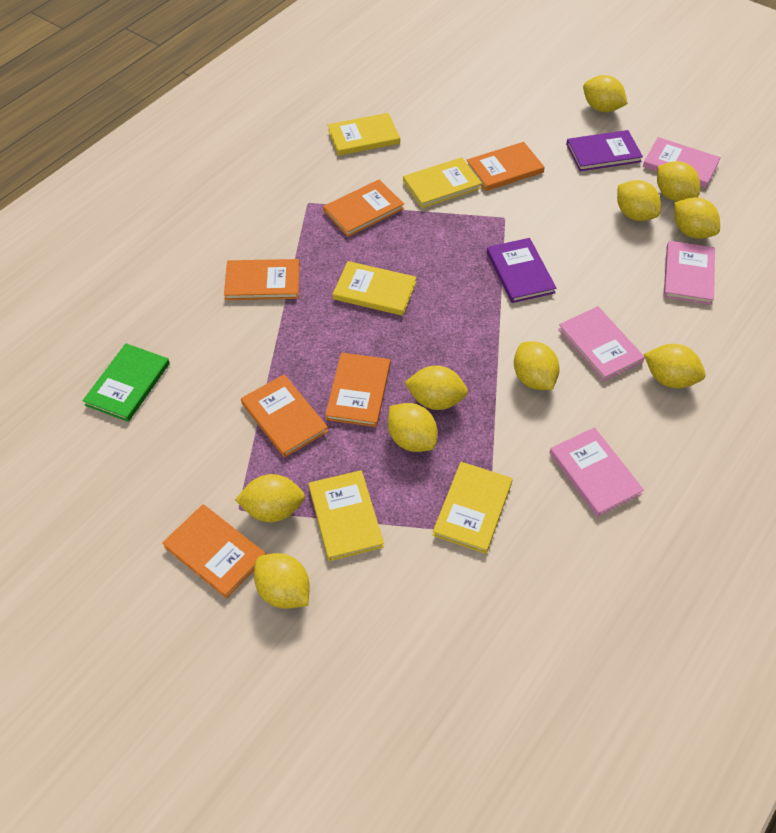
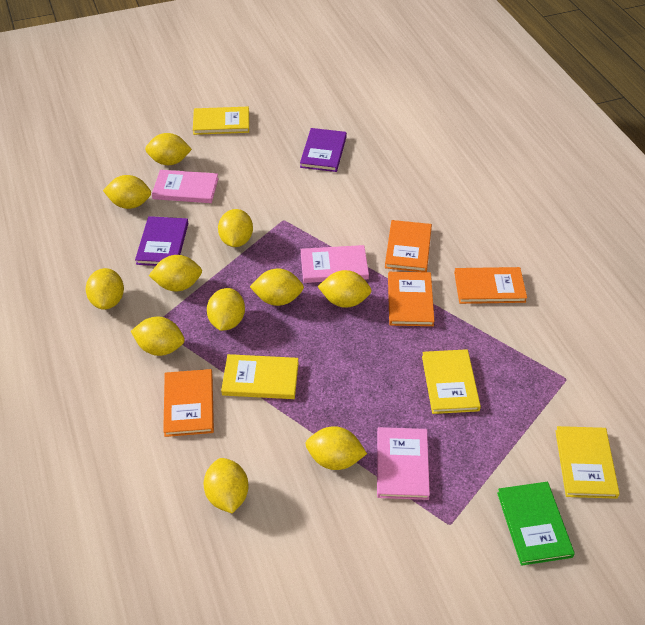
orange book: 6 -> 4
pink book: 4 -> 3
yellow book: 5 -> 4
yellow lemon: 10 -> 11

